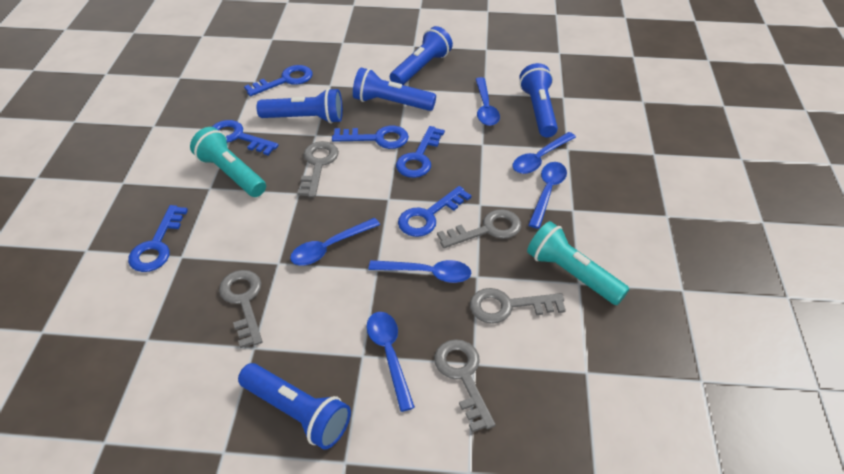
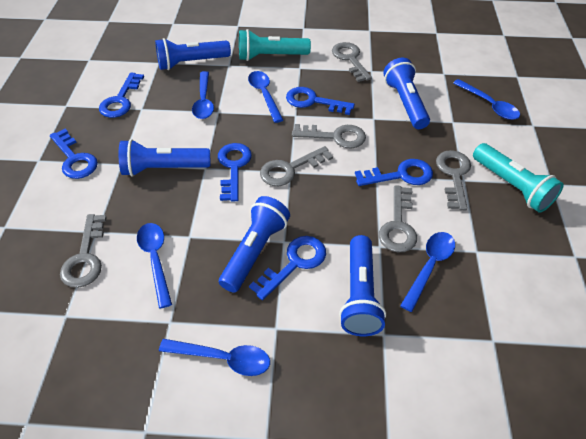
grey key: 5 -> 6

